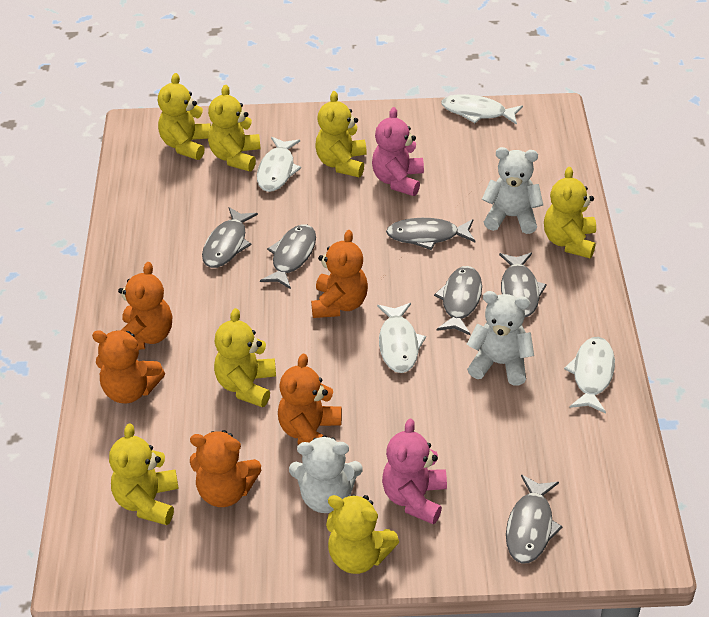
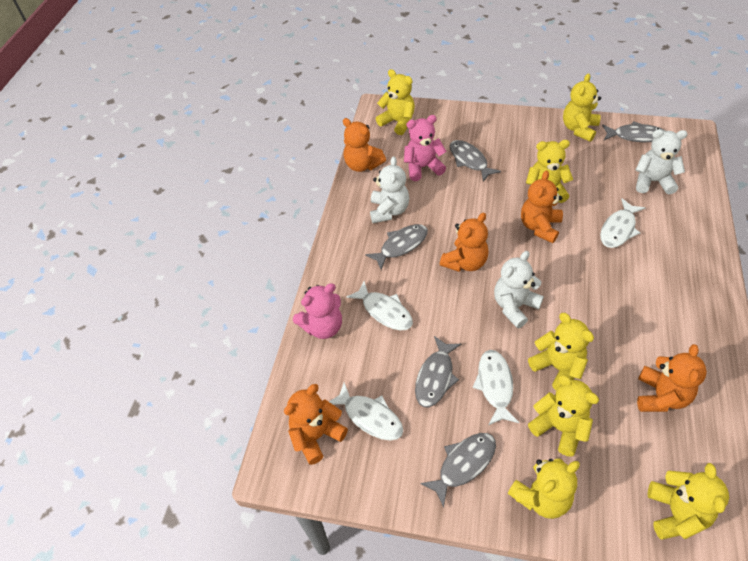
grey fish: 6 -> 5

